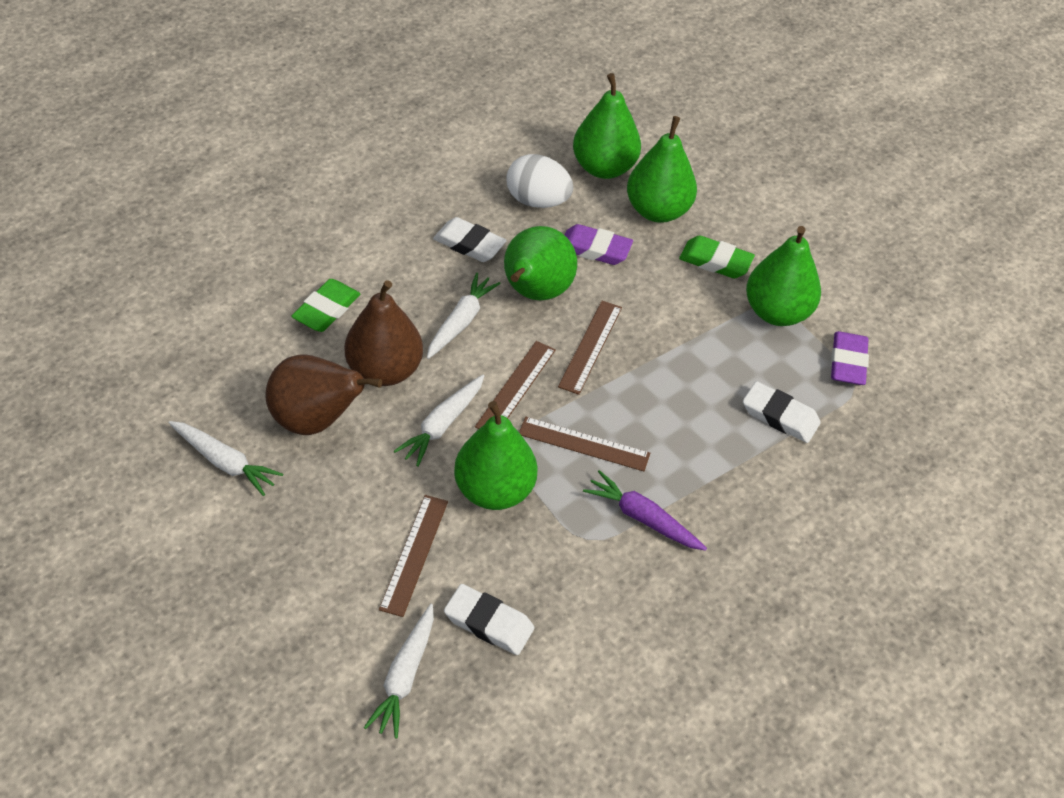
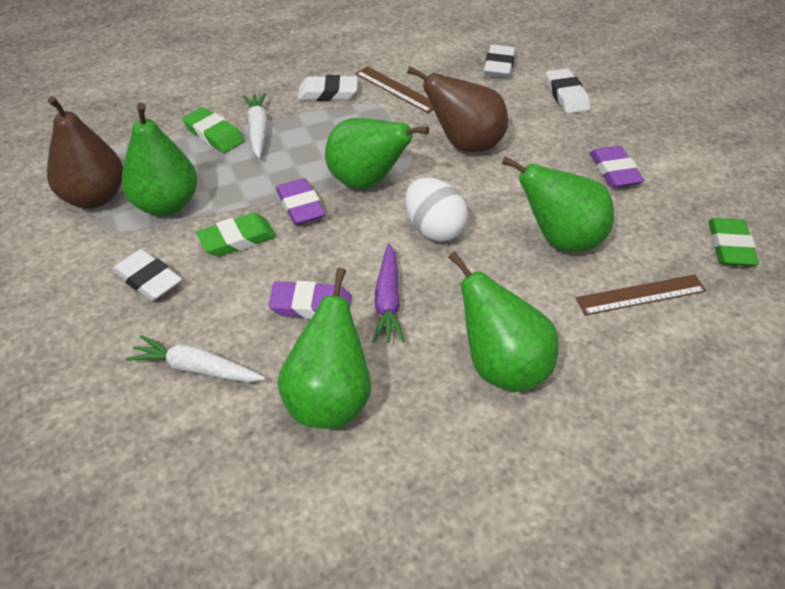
brown ruler: 4 -> 2
green eraser: 2 -> 3
purple eraser: 2 -> 3
white carrot: 4 -> 2
white eraser: 3 -> 4

